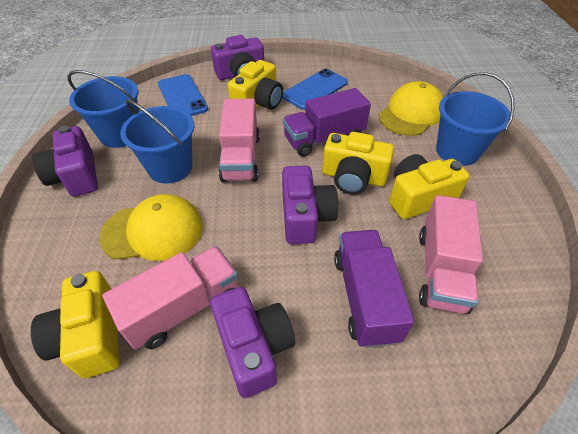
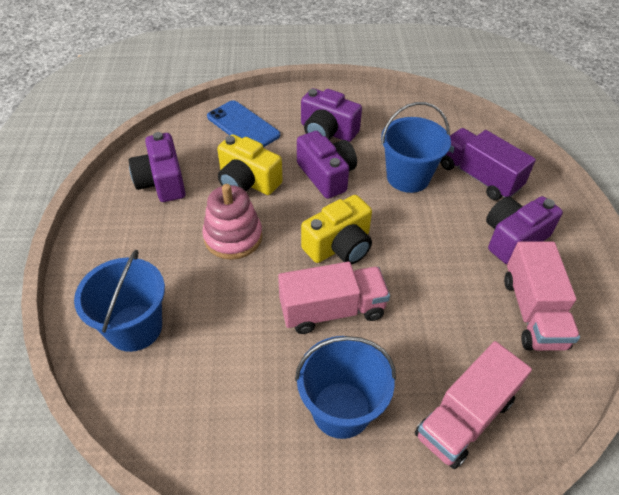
blue phone: 2 -> 1
pink stacking toy: 0 -> 1
purple truck: 2 -> 1
yellow camera: 4 -> 2
yellow cap: 2 -> 0

